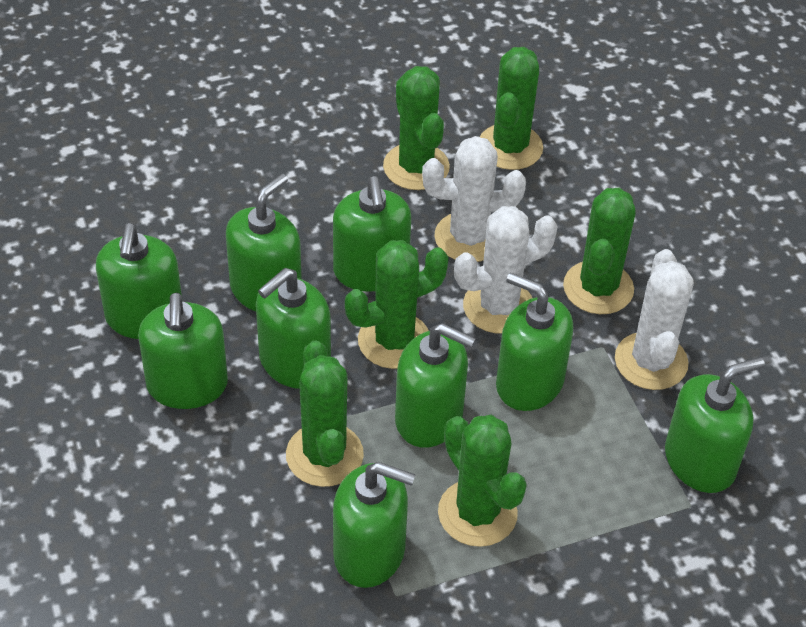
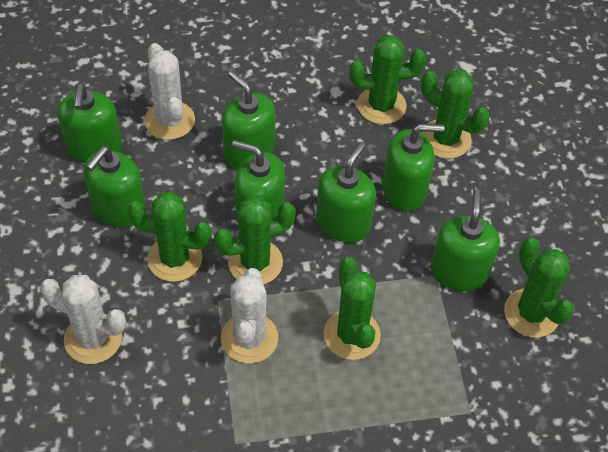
green soap dispenser: 9 -> 7

